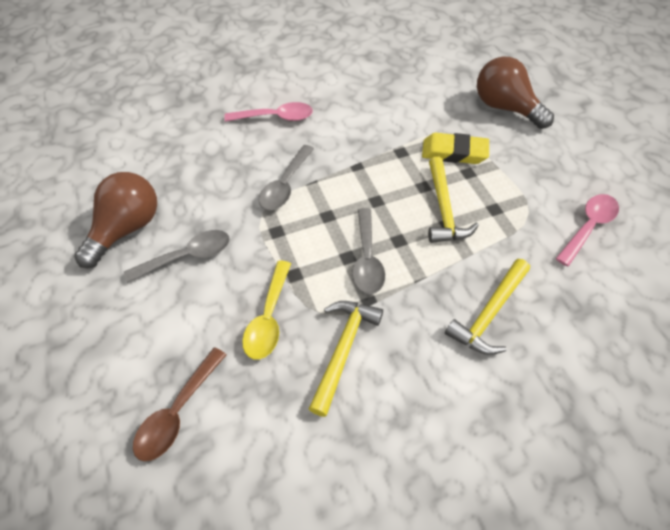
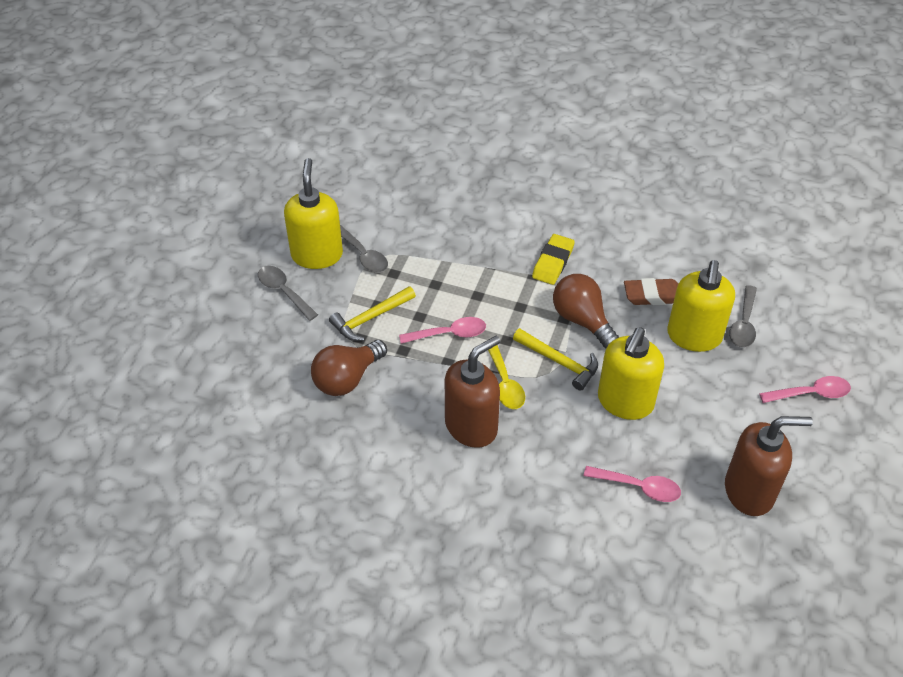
brown eraser: 0 -> 1
brown soap dispenser: 0 -> 2
brown spoon: 1 -> 0
pink spoon: 2 -> 3
yellow hammer: 3 -> 2
yellow soap dispenser: 0 -> 3

